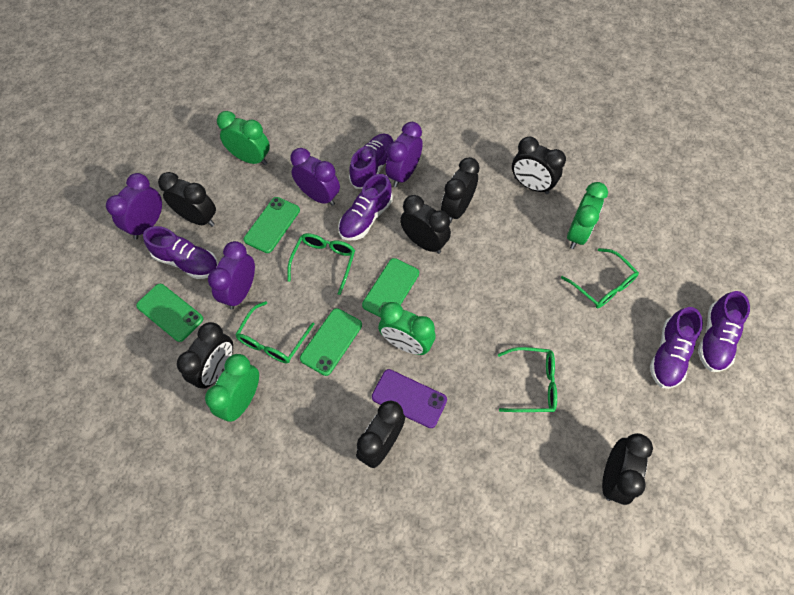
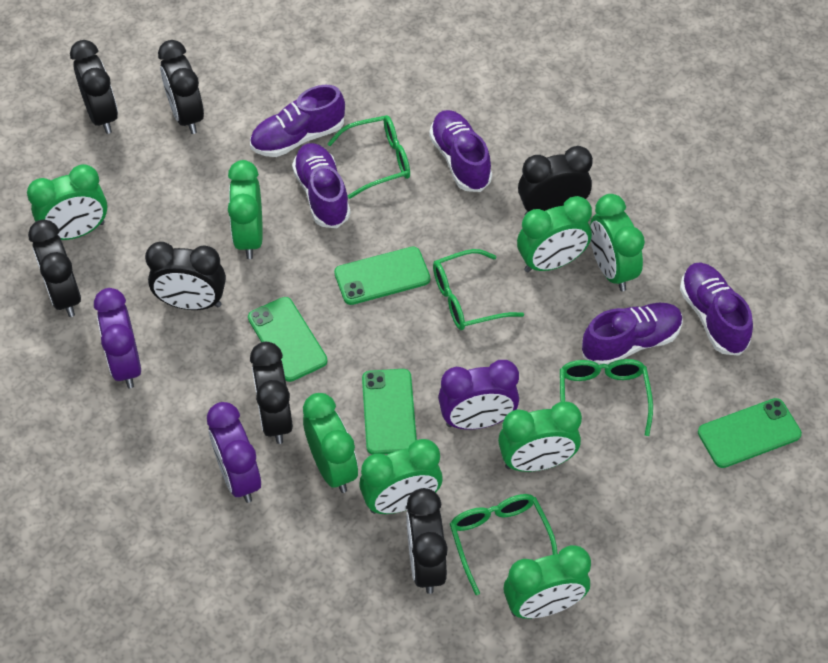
green clock: 4 -> 8
purple clock: 4 -> 3
purple phone: 1 -> 0

